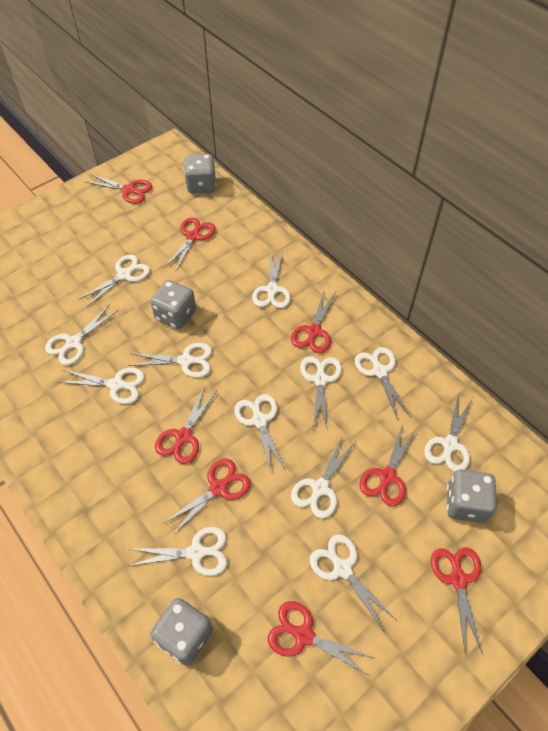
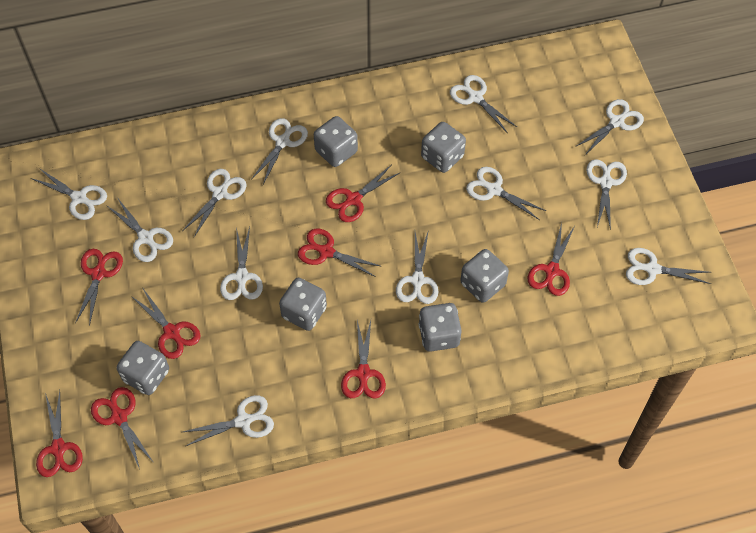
grey dice: 4 -> 6

